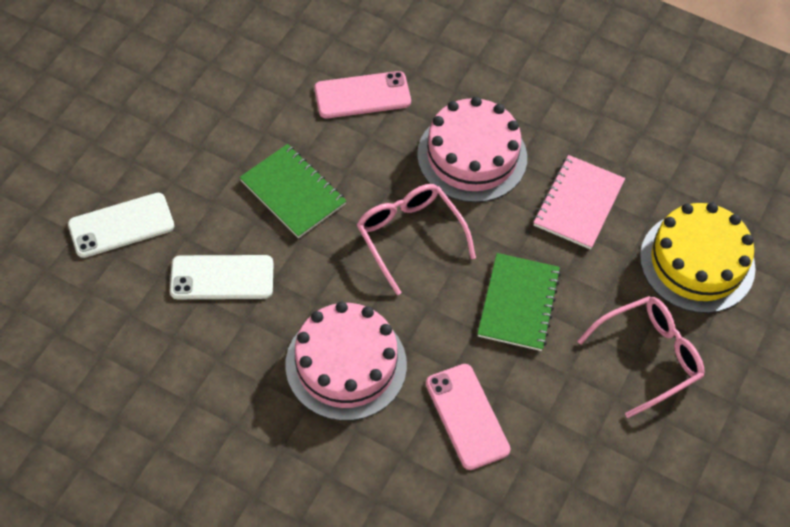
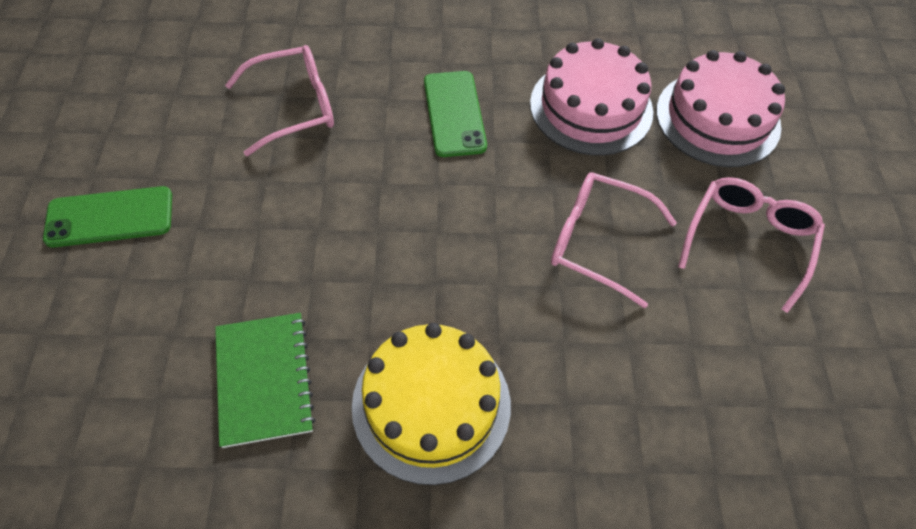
green notebook: 2 -> 1
green phone: 0 -> 2
pink glasses: 2 -> 3
pink notebook: 1 -> 0
pink phone: 2 -> 0
white phone: 2 -> 0

